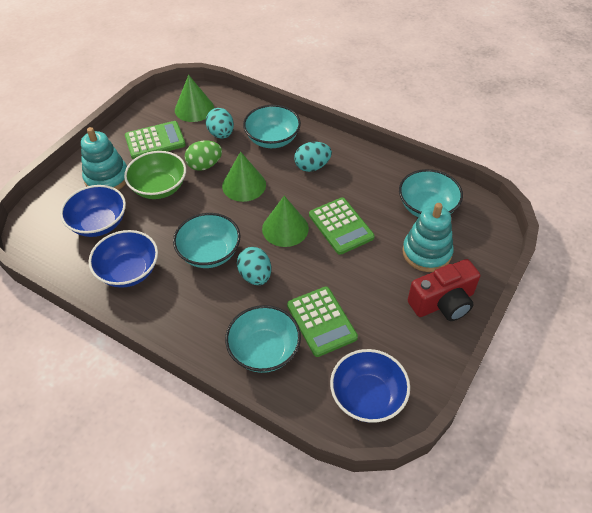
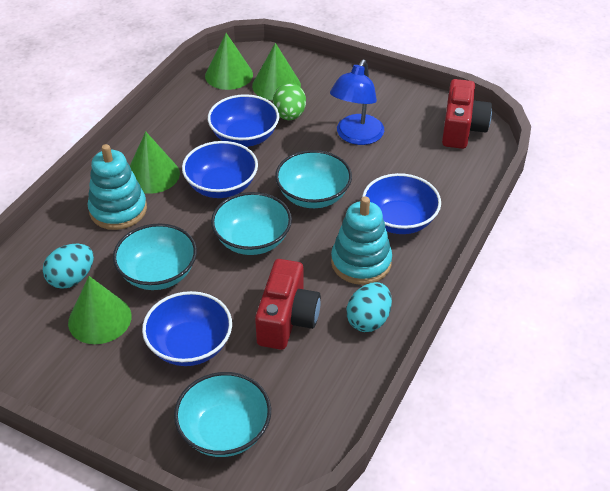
blue bowl: 3 -> 4
blue lamp: 0 -> 1
green bowl: 1 -> 0
green calculator: 3 -> 0
green cone: 3 -> 4
red camera: 1 -> 2
turquoise egg: 3 -> 2

